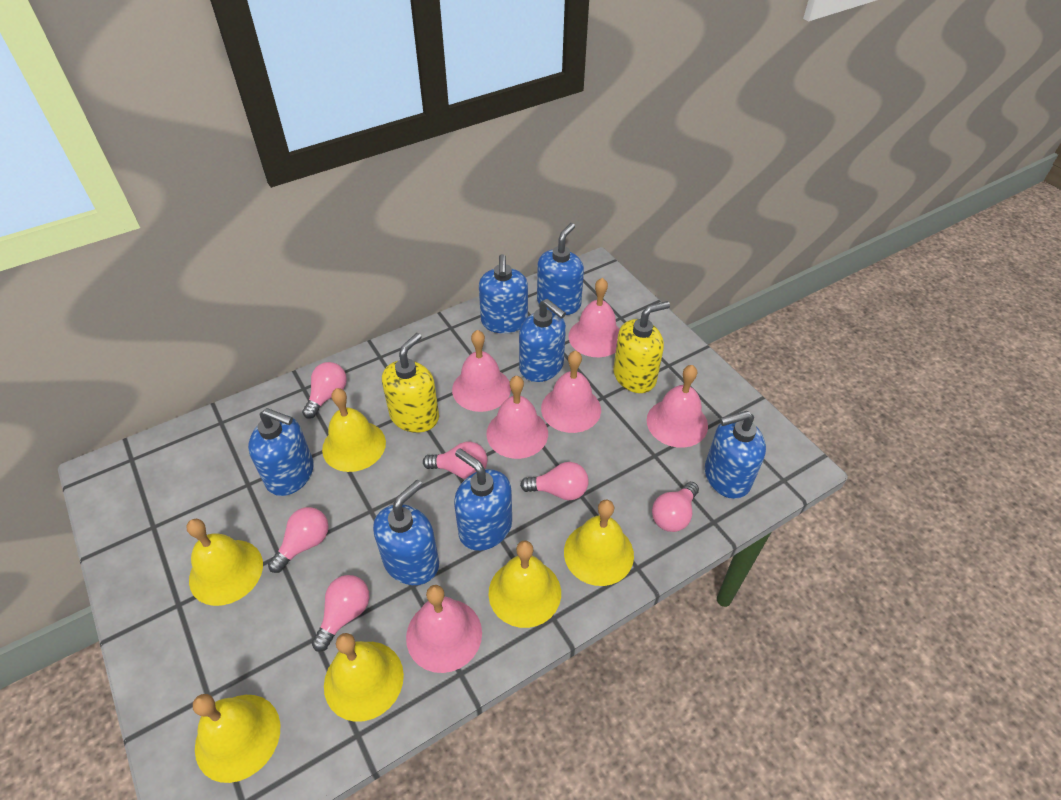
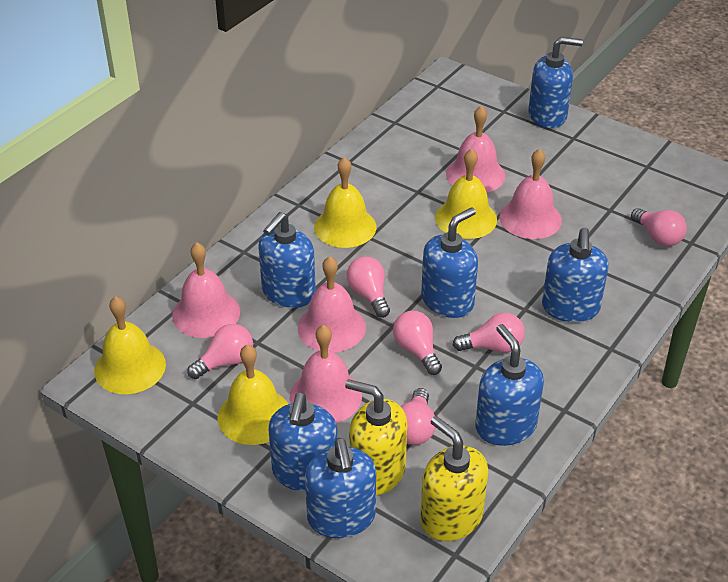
pink bell: 6 -> 5
yellow bell: 6 -> 4

